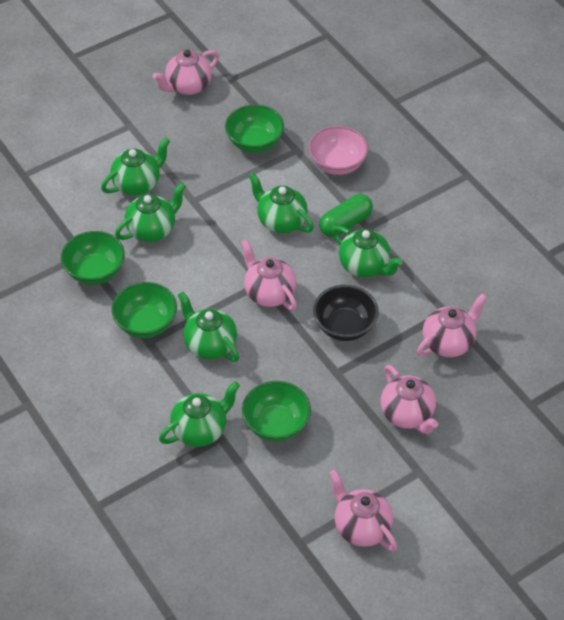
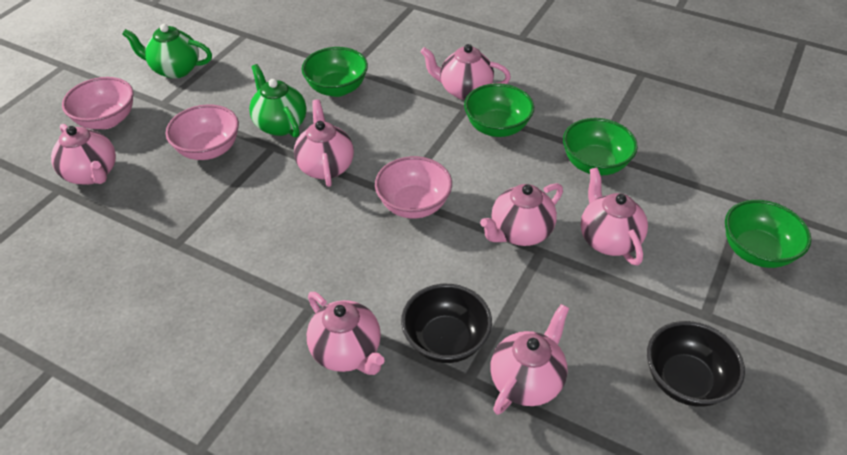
black bowl: 1 -> 2
green capsule: 1 -> 0
green teapot: 6 -> 2
pink bowl: 1 -> 3
pink teapot: 5 -> 7

